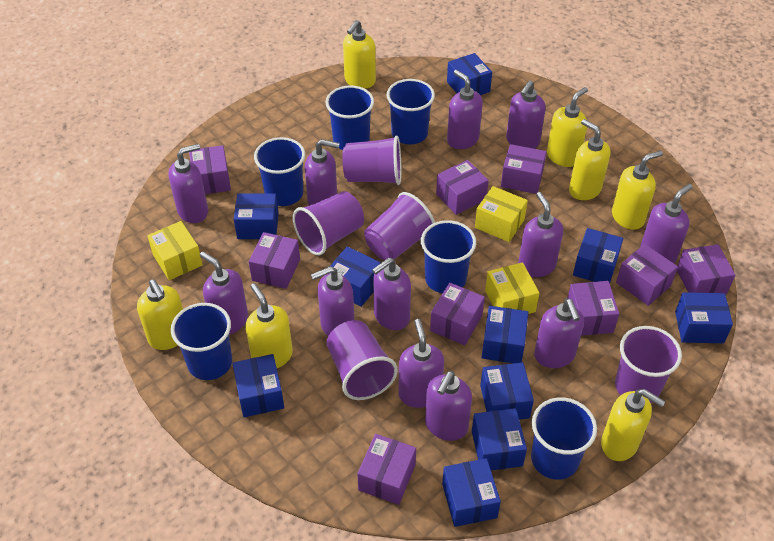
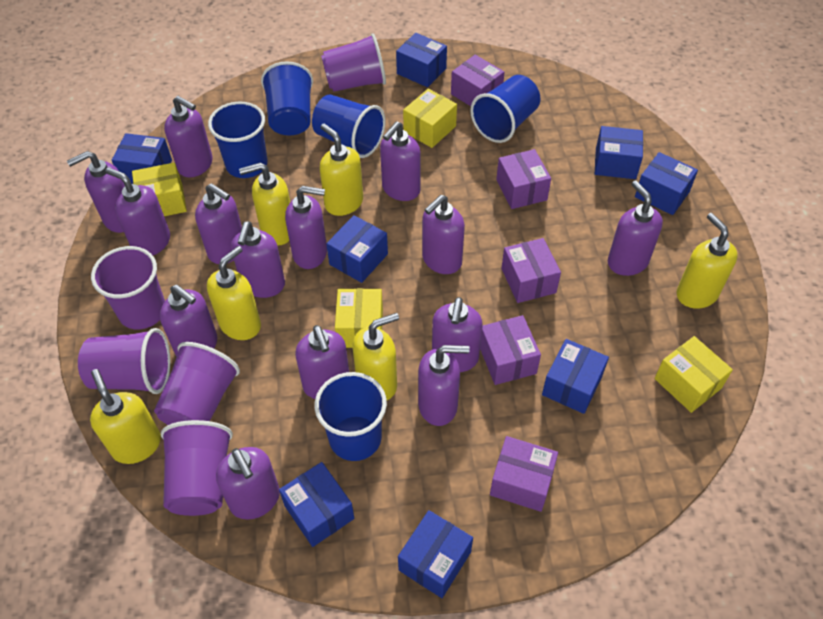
blue box: 10 -> 8
blue cup: 6 -> 5
purple box: 9 -> 5
purple soap dispenser: 12 -> 14
yellow box: 3 -> 4
yellow soap dispenser: 7 -> 6

